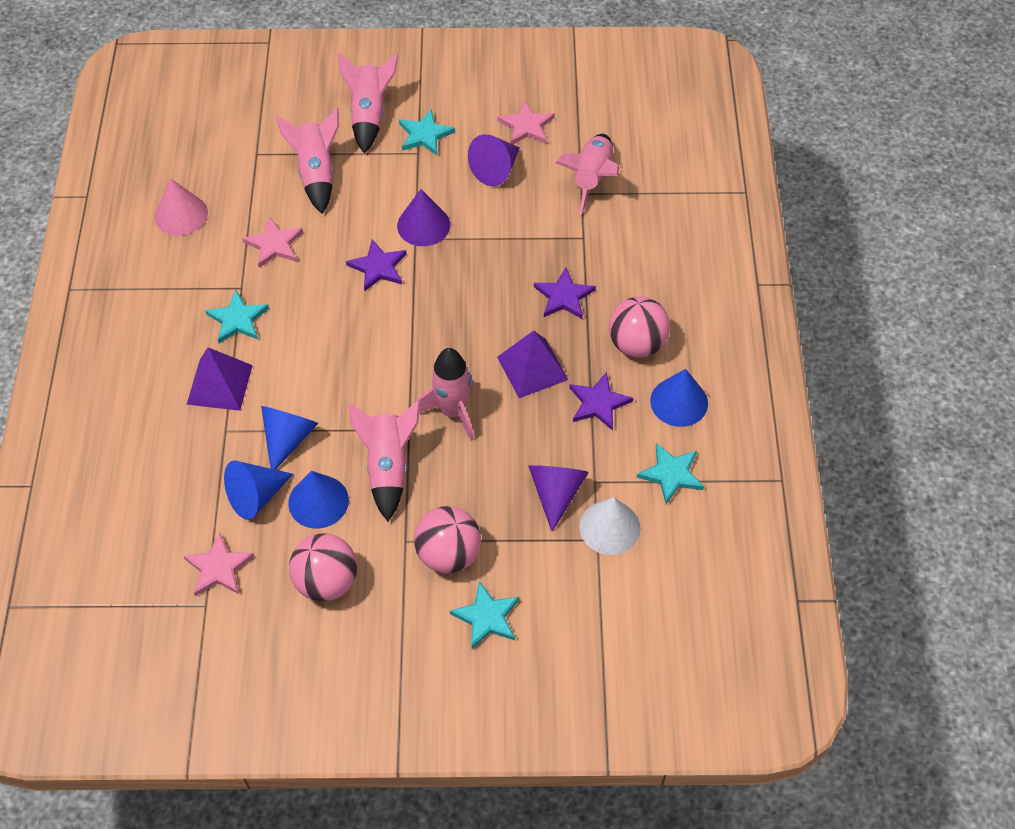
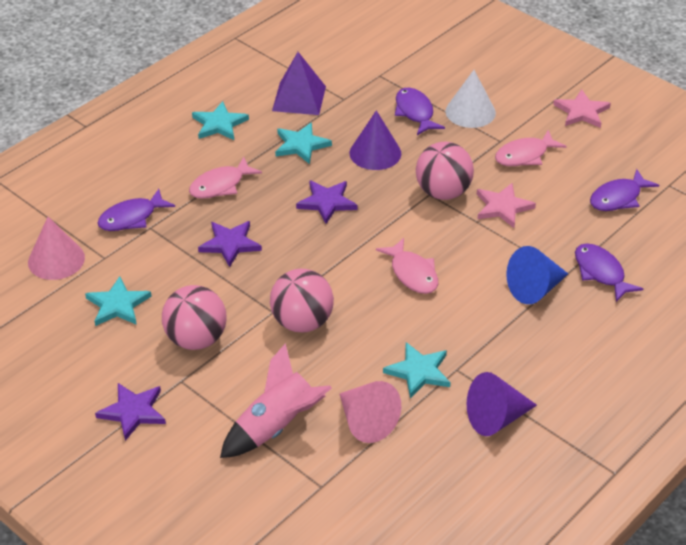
blue cone: 4 -> 1
pink cone: 1 -> 2
pink fish: 0 -> 3
pink rocket: 5 -> 1
pink star: 3 -> 2
purple cone: 3 -> 2
purple fish: 0 -> 4
purple pyramid: 2 -> 1

